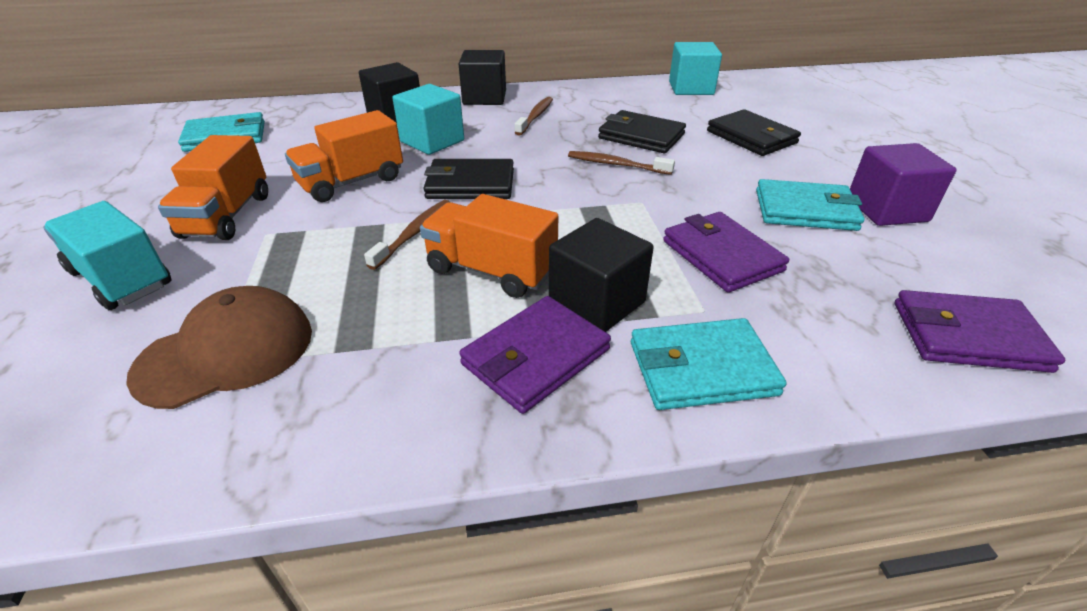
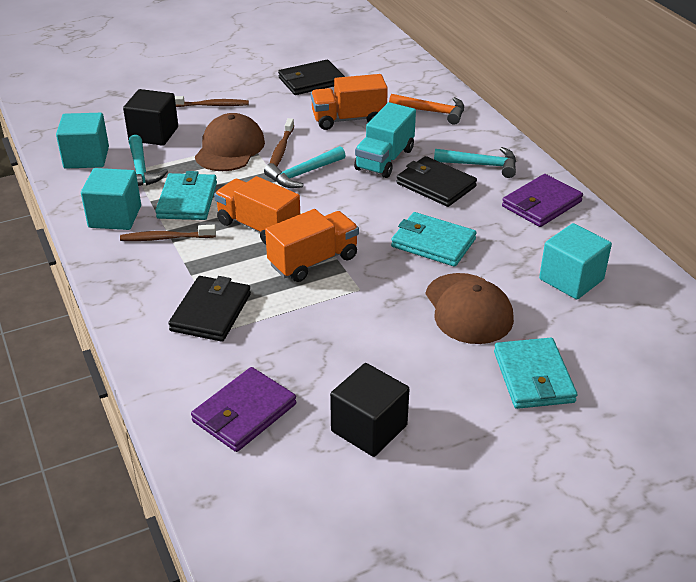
black cube: 3 -> 2
brown cap: 1 -> 2
orange hammer: 0 -> 1
purple cube: 1 -> 0
purple wallet: 3 -> 2
turquoise cube: 2 -> 3
turquoise hammer: 0 -> 3

